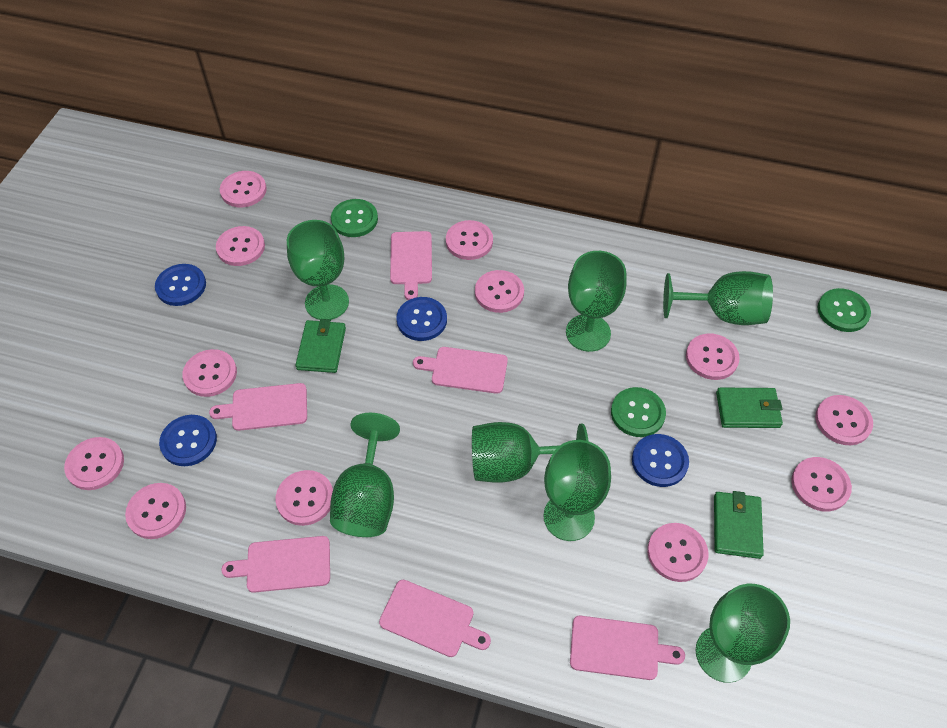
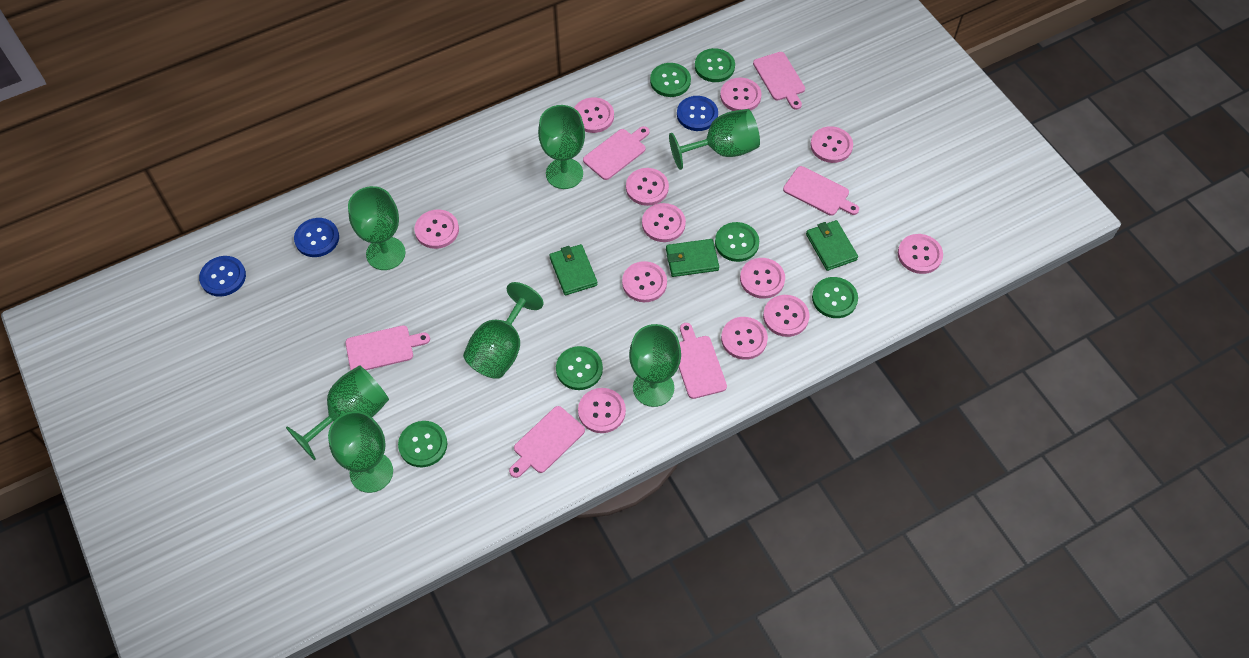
blue button: 4 -> 3
green button: 3 -> 6

